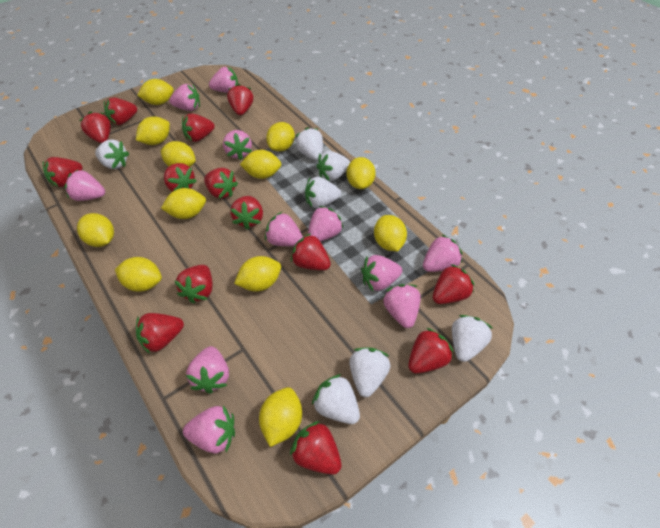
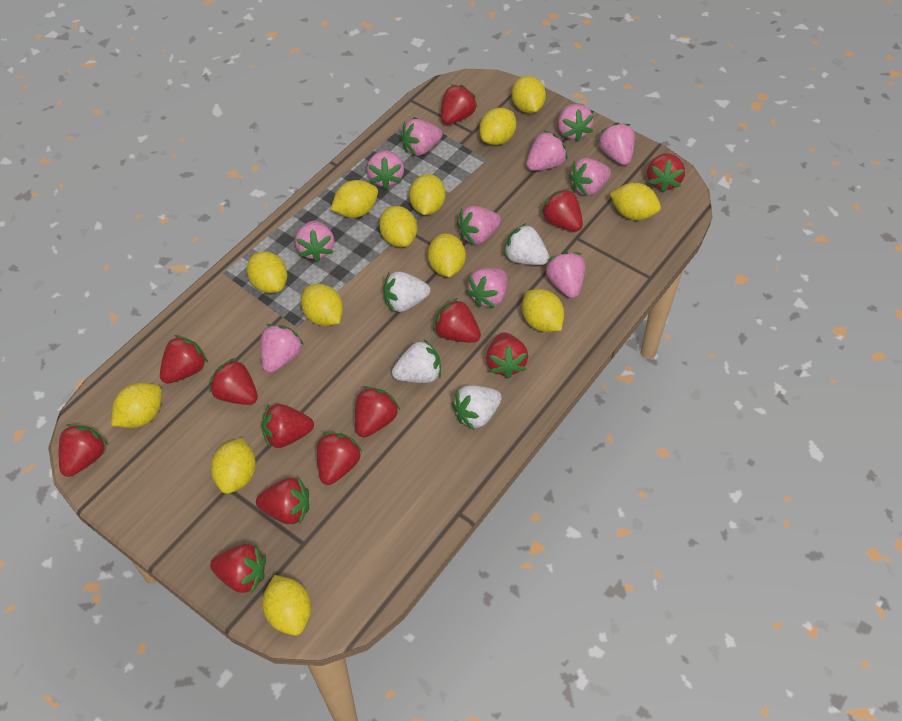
red strawberry: 14 -> 13
white strawberry: 7 -> 4
yellow lemon: 12 -> 13

